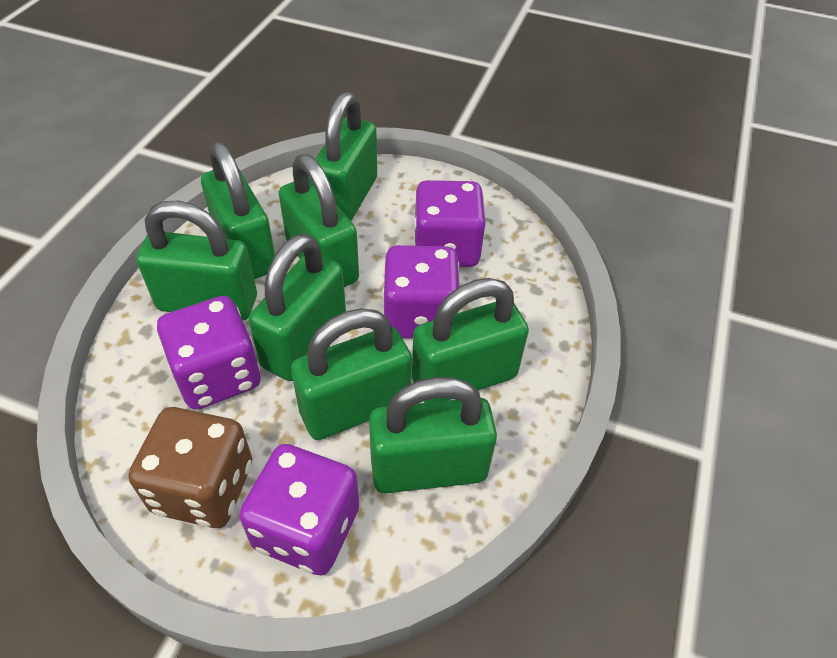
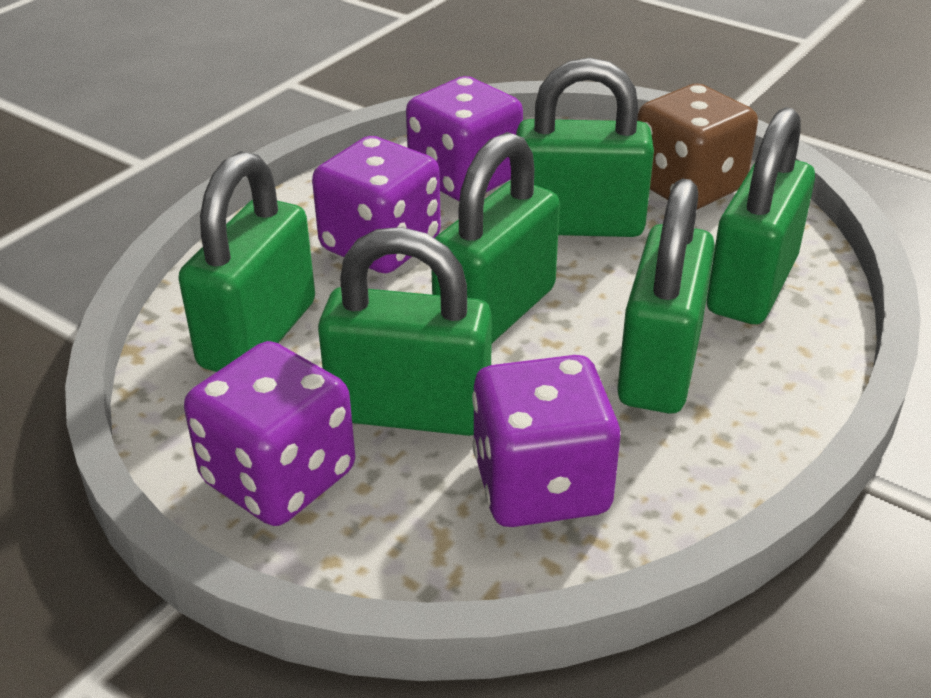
green padlock: 8 -> 6

